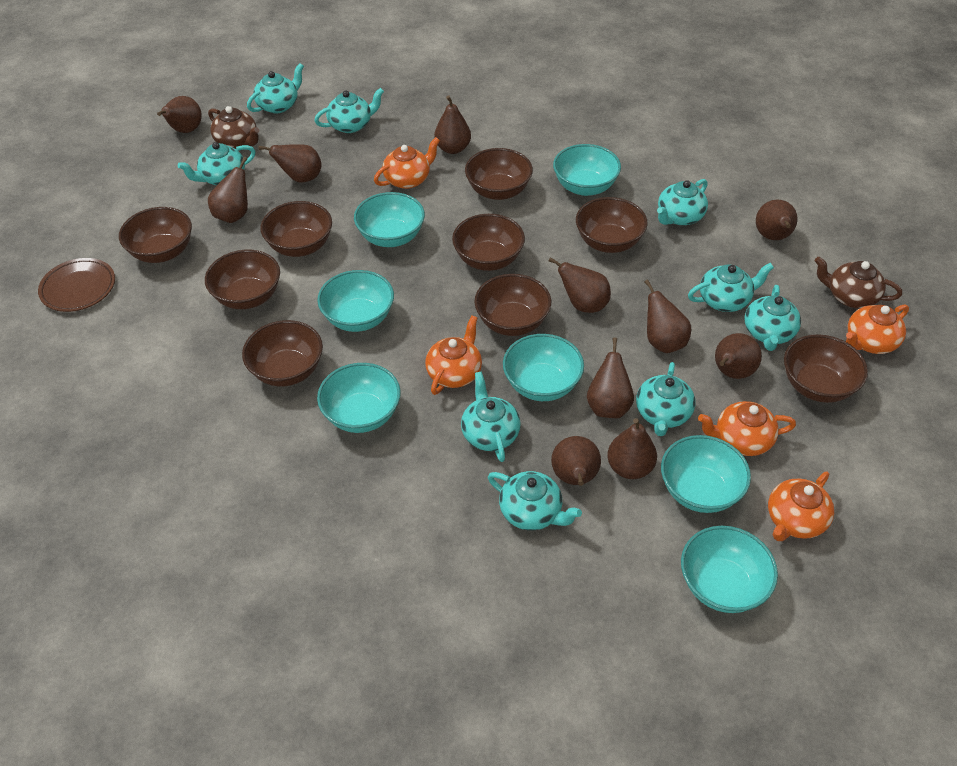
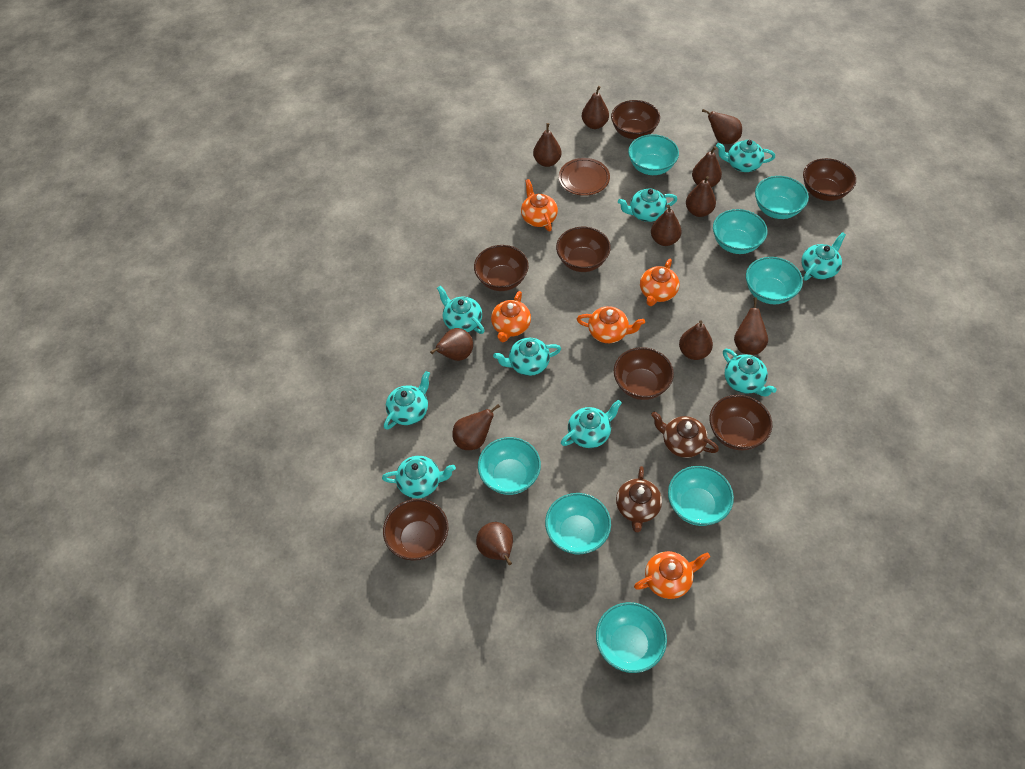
brown bowl: 9 -> 7
turquoise bowl: 7 -> 8

